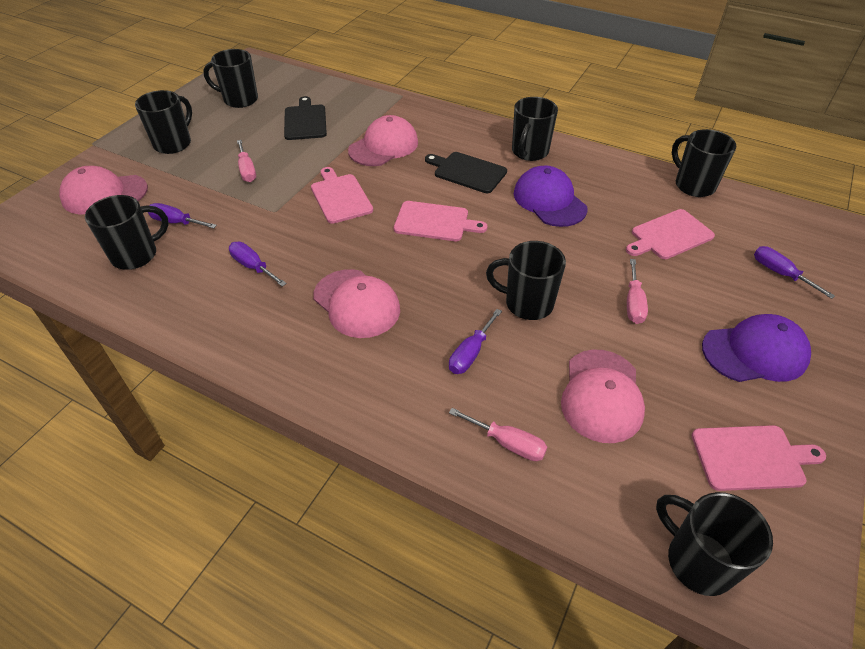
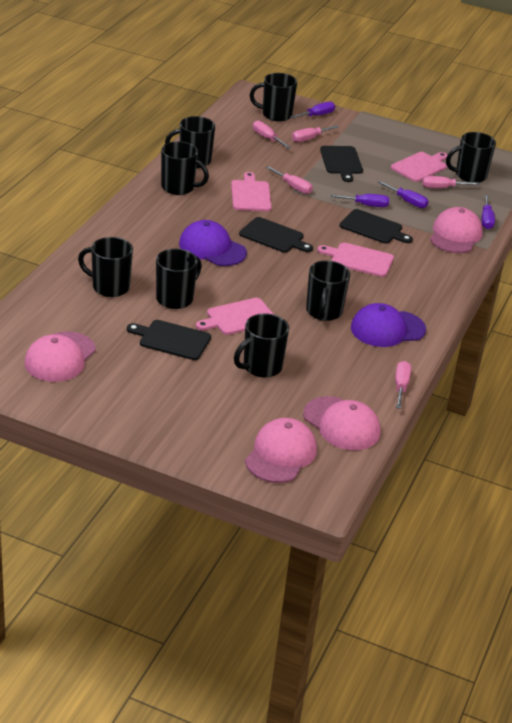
black cutting board: 2 -> 4
black mug: 7 -> 8
pink screwdriver: 3 -> 5

